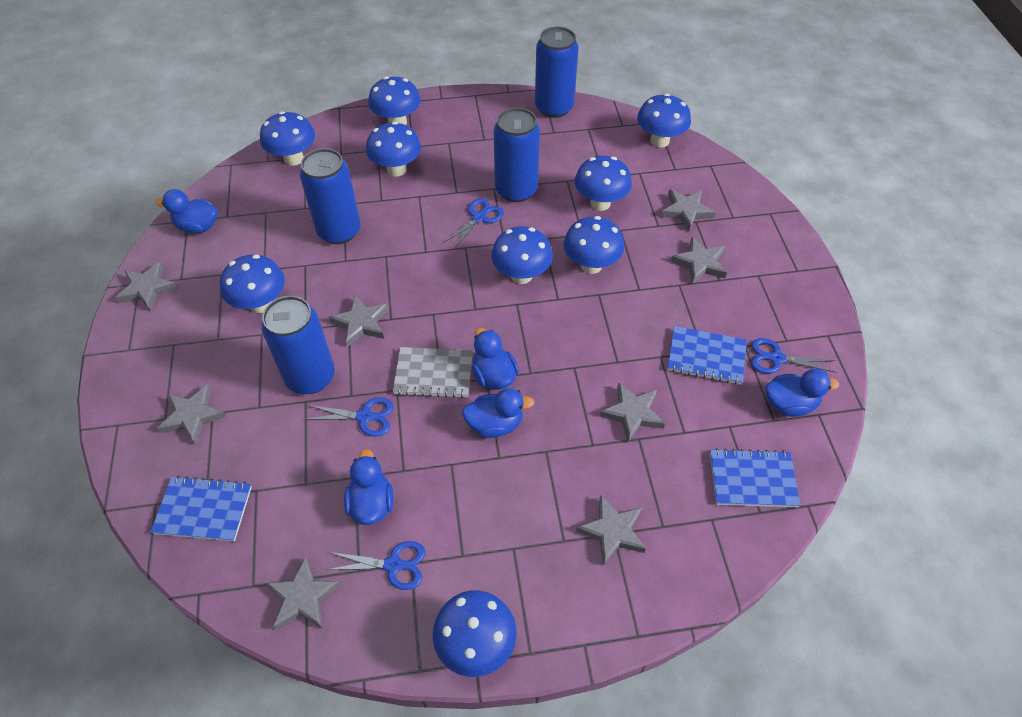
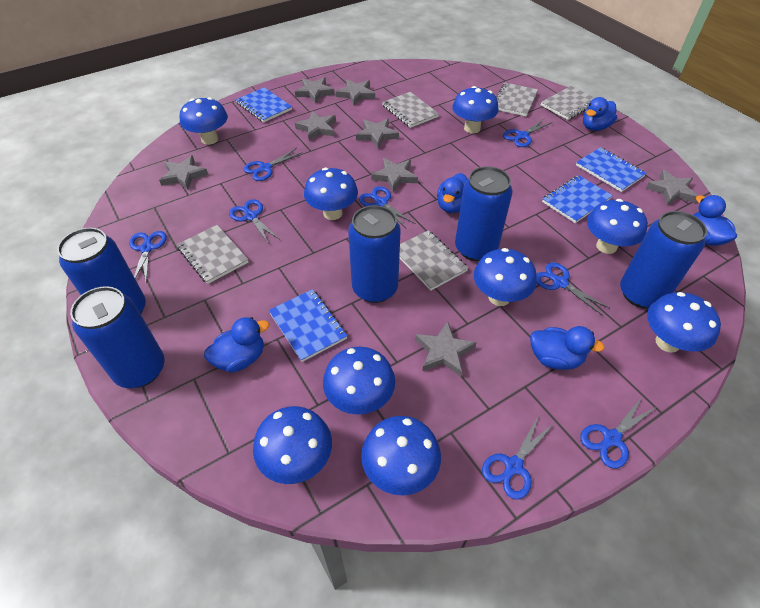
blue can: 4 -> 5
blue notebook: 3 -> 4
blue scissors: 4 -> 8
grey notebook: 1 -> 5

